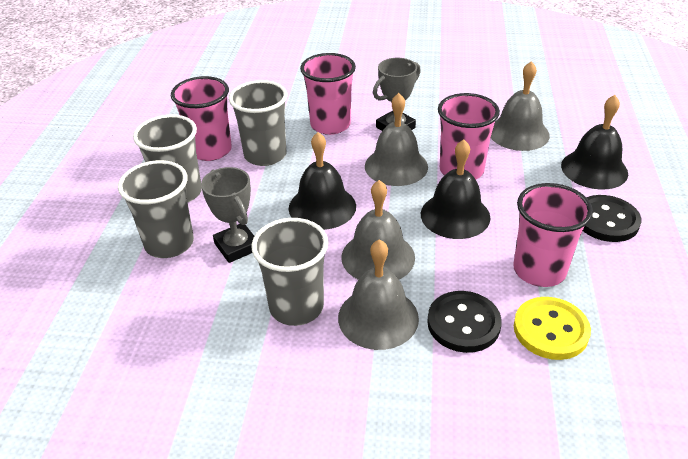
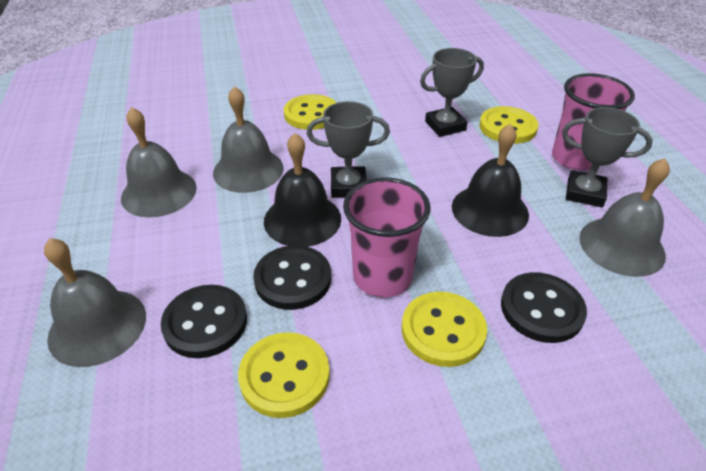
black bell: 3 -> 2
black button: 2 -> 3
grey cup: 4 -> 0
grey trophy: 2 -> 3
pink cup: 4 -> 2
yellow button: 1 -> 4

